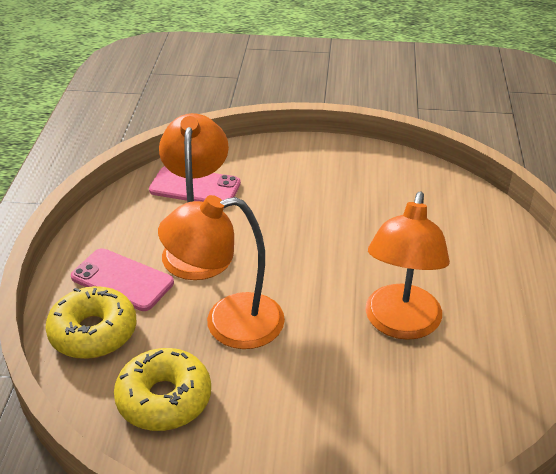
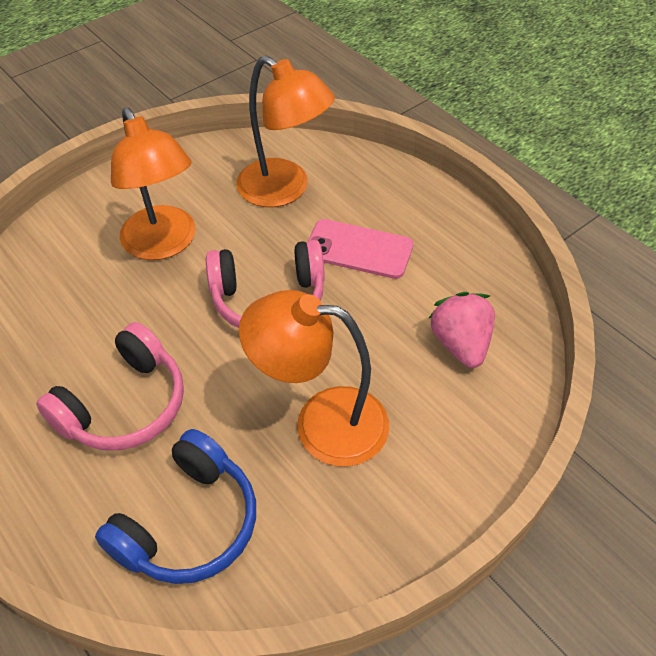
blue headphones: 0 -> 1
pink headphones: 0 -> 2
pink phone: 2 -> 1
pink strawberry: 0 -> 1
yellow donut: 2 -> 0

